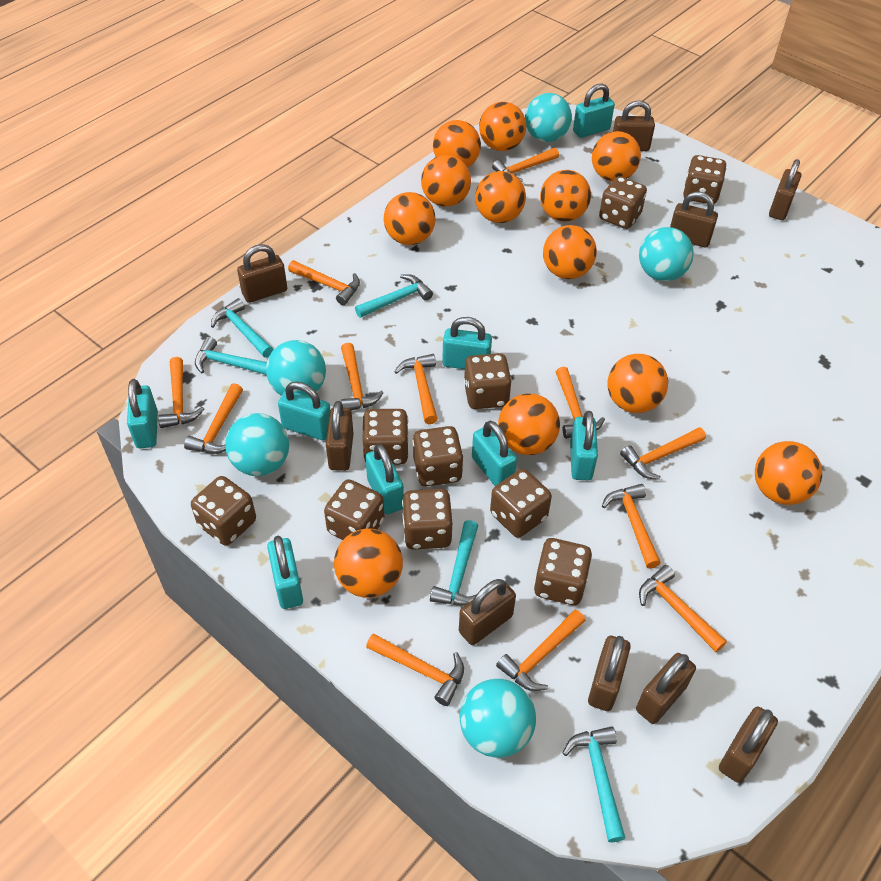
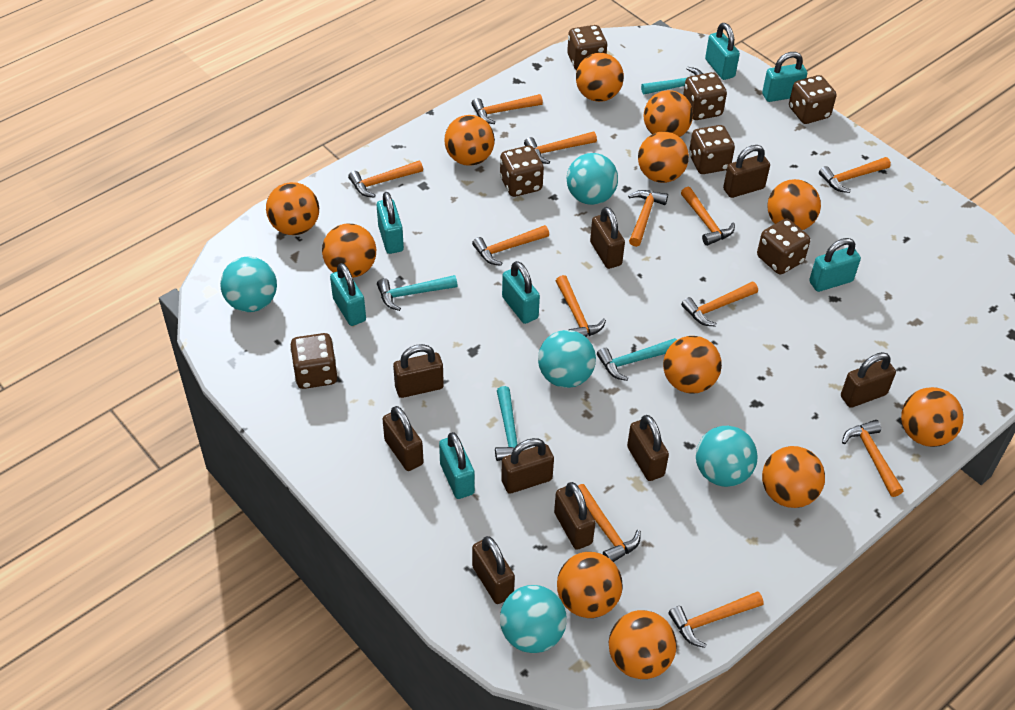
brown dice: 10 -> 7
turquoise hammer: 5 -> 4
turquoise padlock: 8 -> 7

